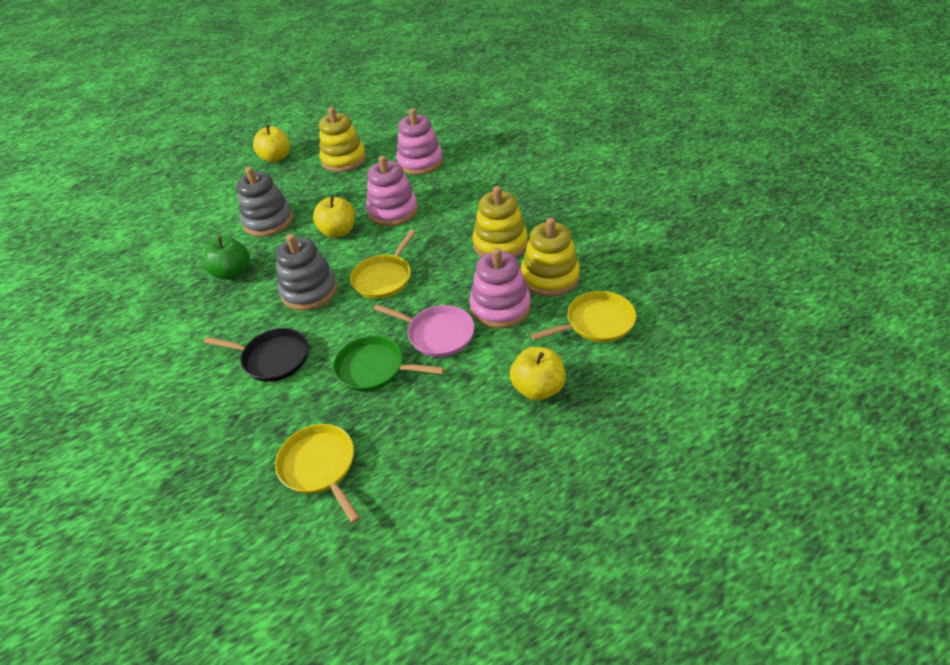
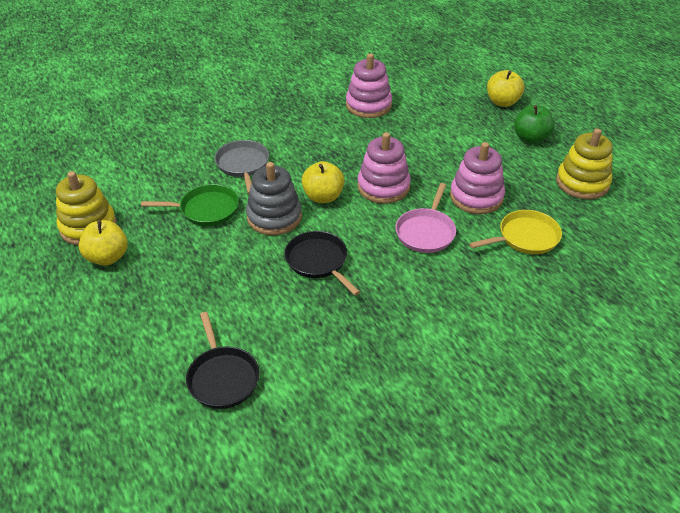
black pan: 1 -> 2
grey pan: 0 -> 1
grey stacking toy: 2 -> 1
yellow pan: 3 -> 1
yellow stacking toy: 3 -> 2

